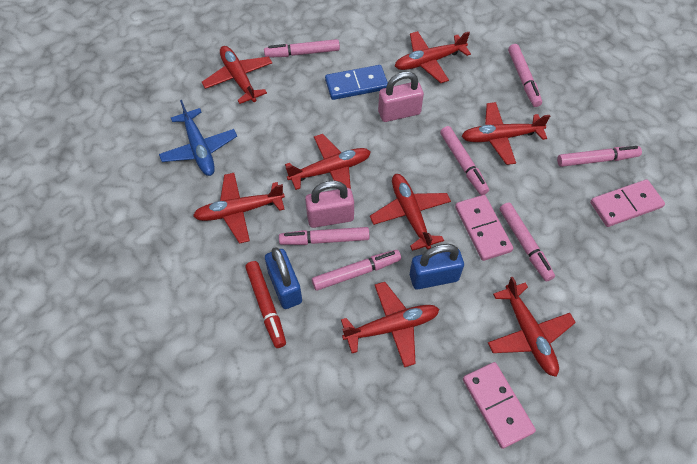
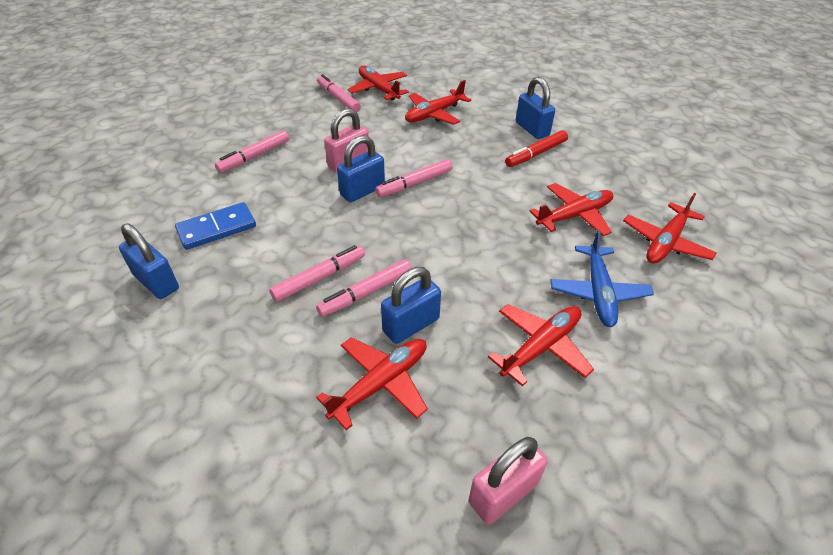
blue padlock: 2 -> 4
pink domino: 3 -> 0
pink marker: 7 -> 5
red plane: 8 -> 6

